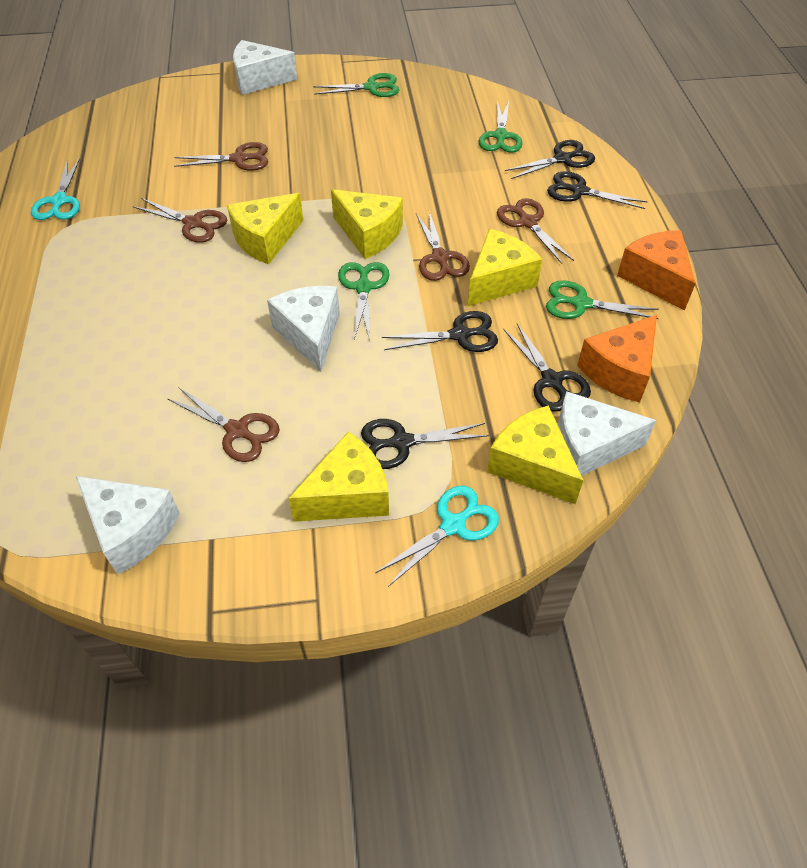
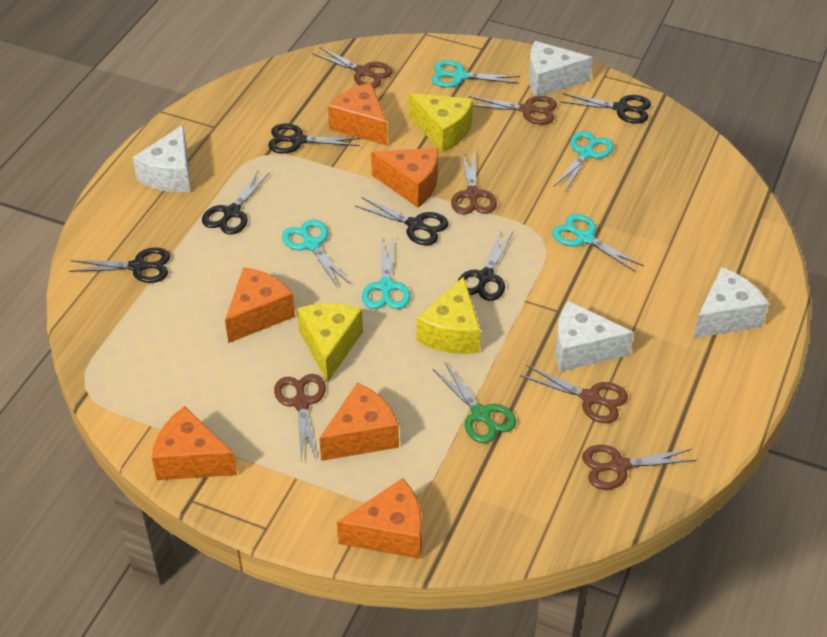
black scissors: 5 -> 6
brown scissors: 5 -> 6
green scissors: 4 -> 1
orange cheese: 2 -> 6
turquoise scissors: 2 -> 5
yellow cheese: 5 -> 3

